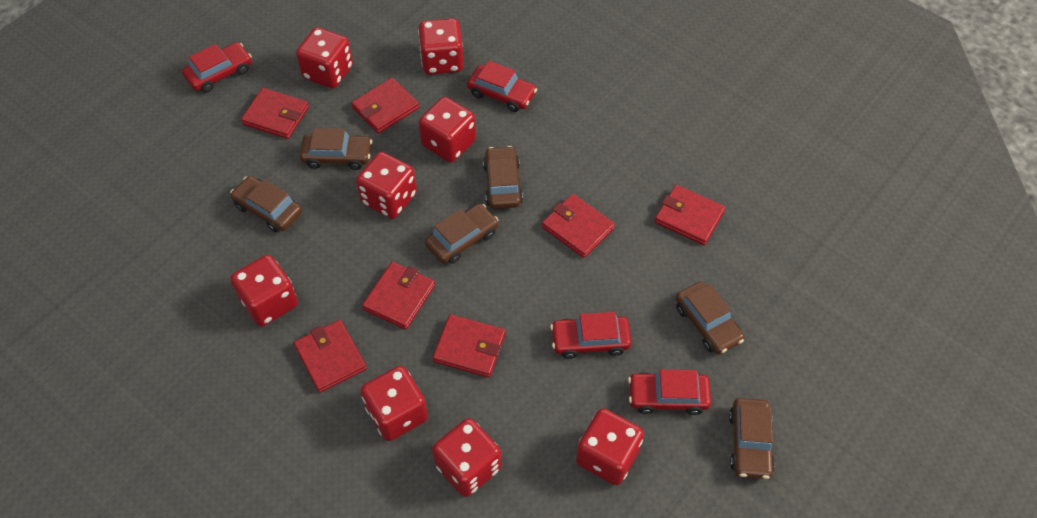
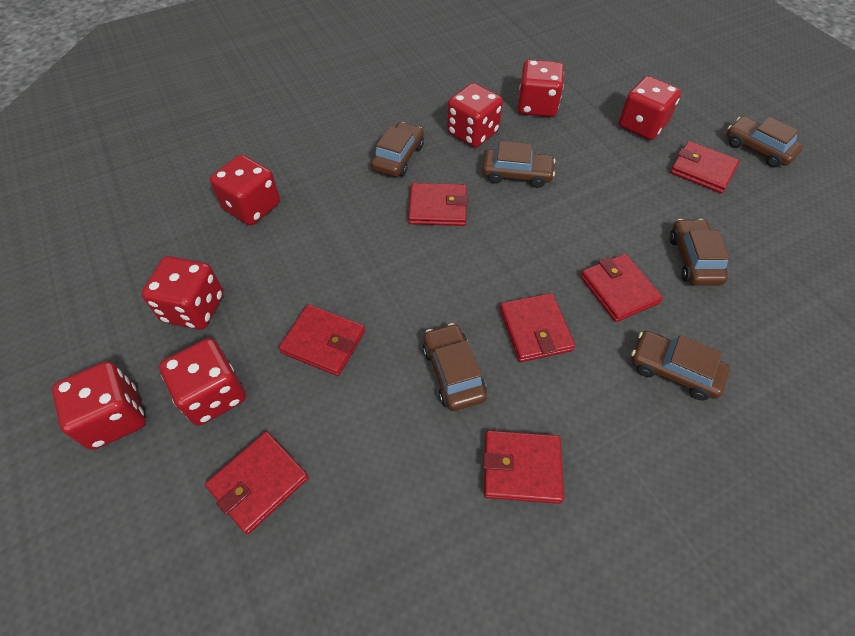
red car: 4 -> 0
red dice: 8 -> 7

